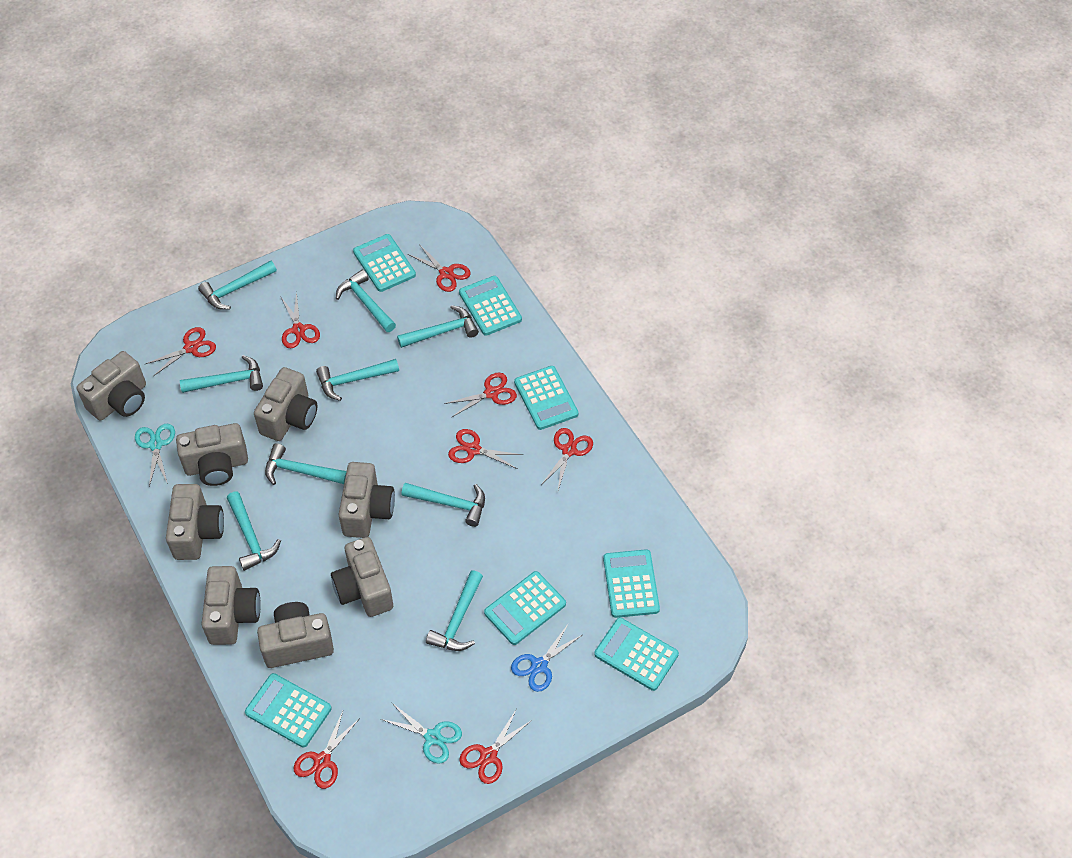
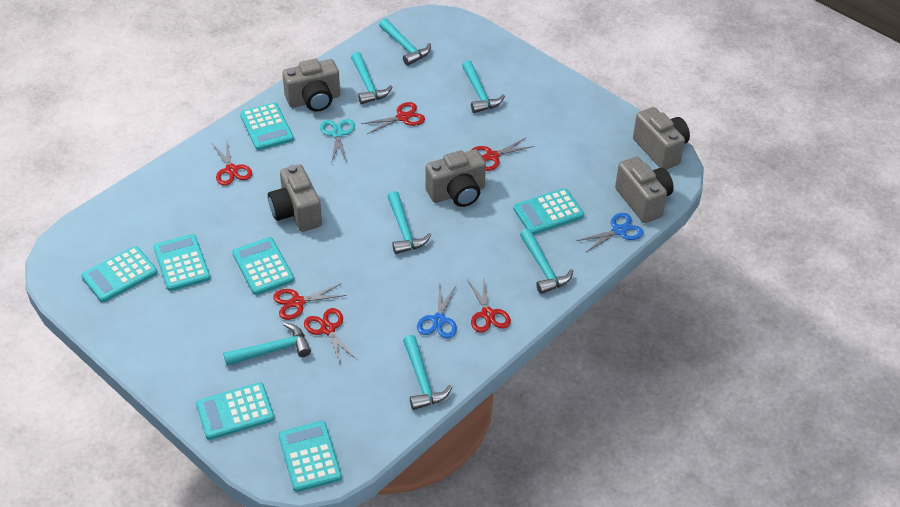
blue scissors: 1 -> 2
grey camera: 8 -> 5
red scissors: 8 -> 6
turquoise hammer: 9 -> 7
turquoise scissors: 2 -> 1

